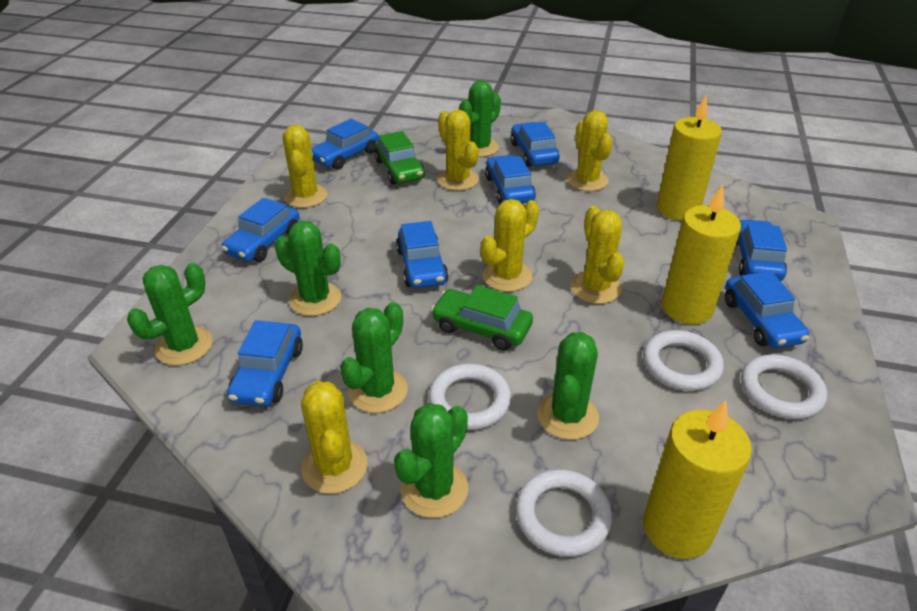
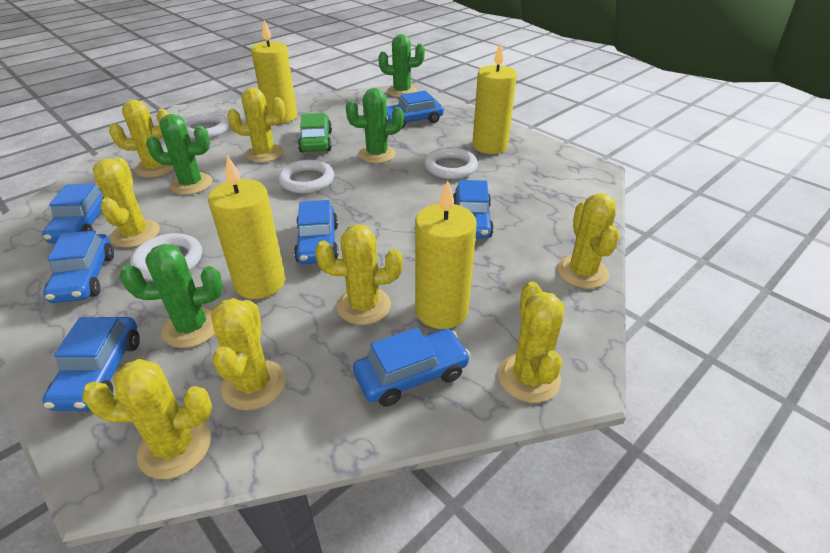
blue car: 8 -> 7
green cactus: 6 -> 4
green car: 2 -> 1
yellow cactus: 6 -> 8
yellow candle: 3 -> 4

